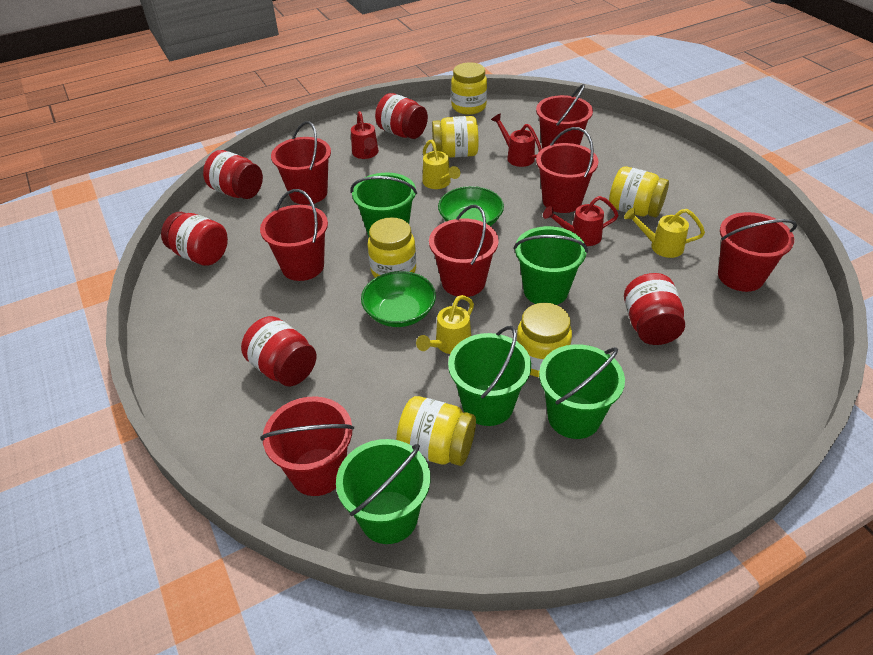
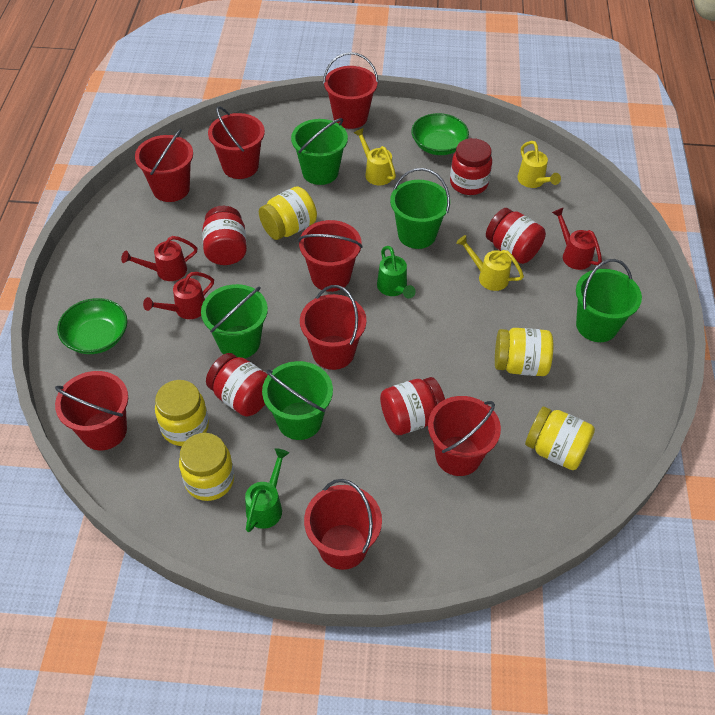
green watering can: 0 -> 2
red bucket: 7 -> 8
yellow jar: 6 -> 5

